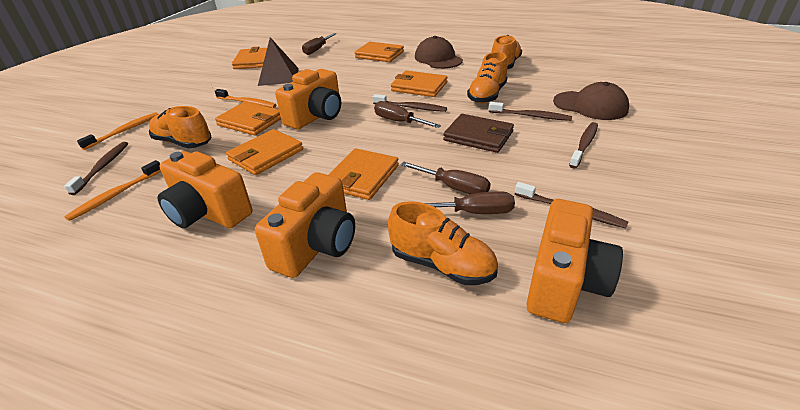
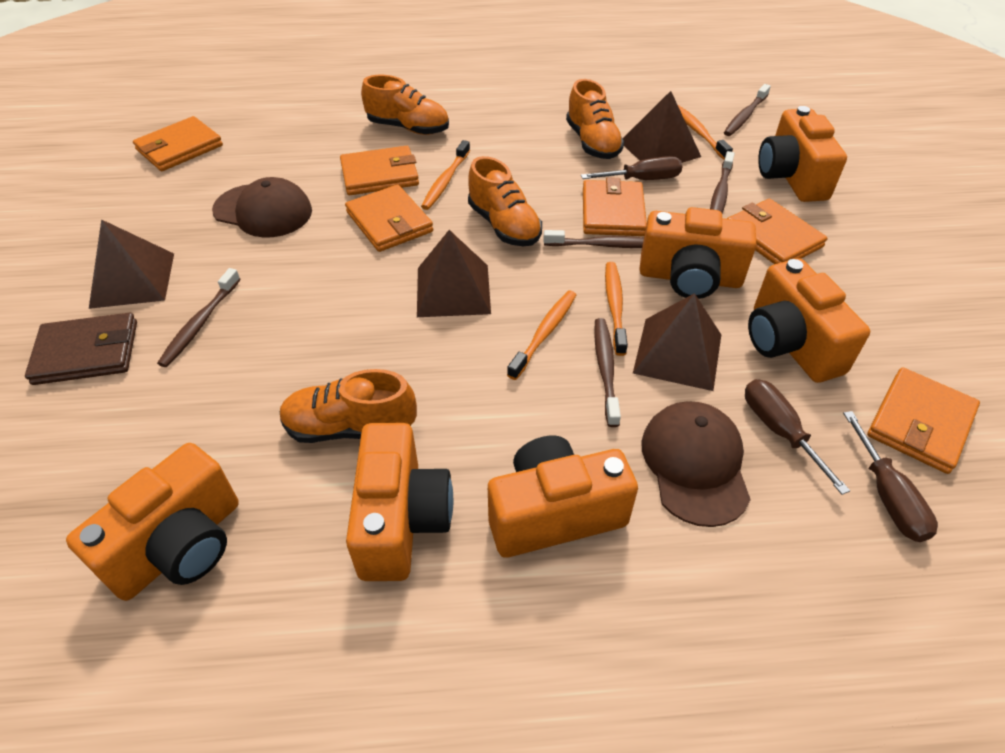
brown pyramid: 1 -> 4
brown screwdriver: 4 -> 3
orange camera: 4 -> 6
orange toothbrush: 3 -> 4

